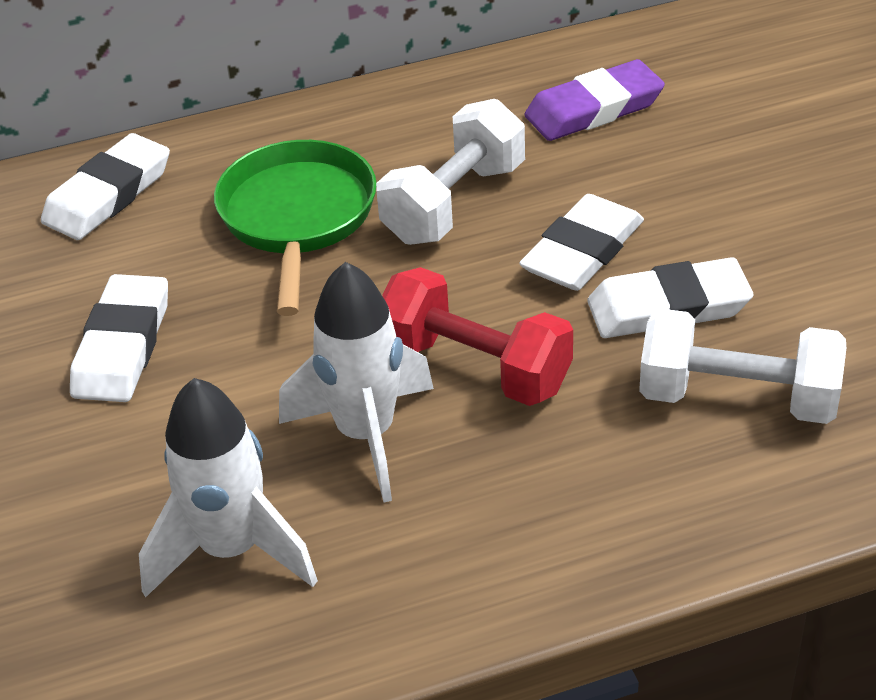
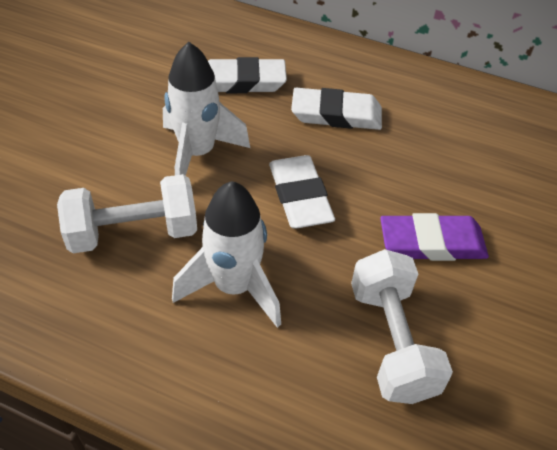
green pan: 1 -> 0
red dumbbell: 1 -> 0
white eraser: 4 -> 3

